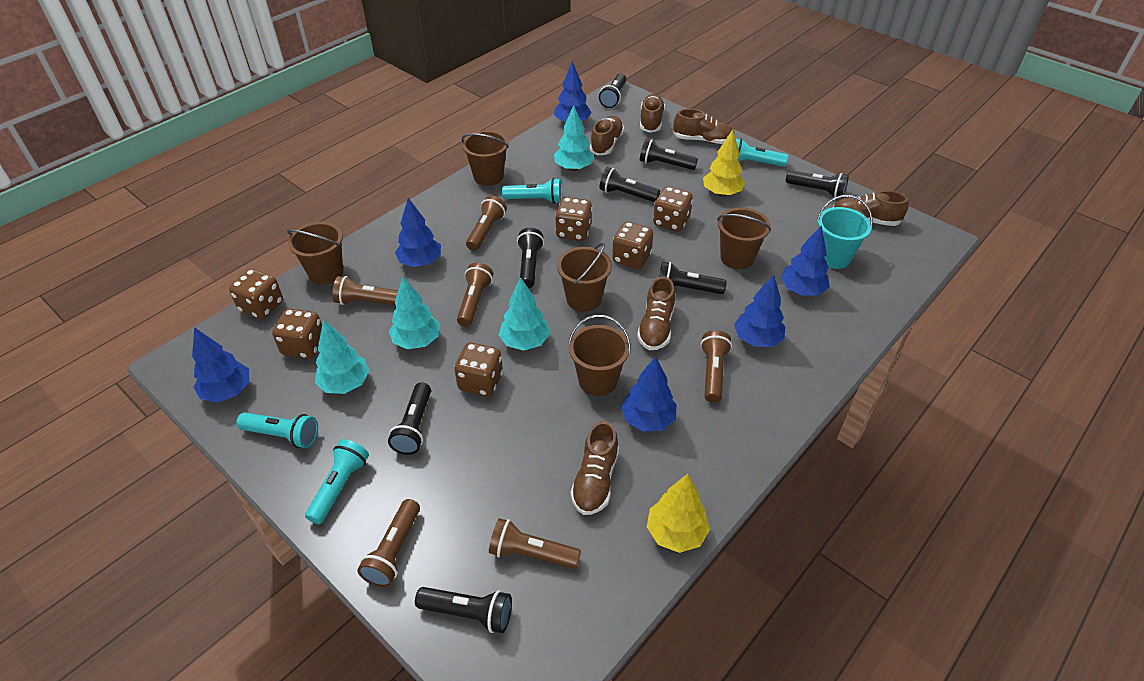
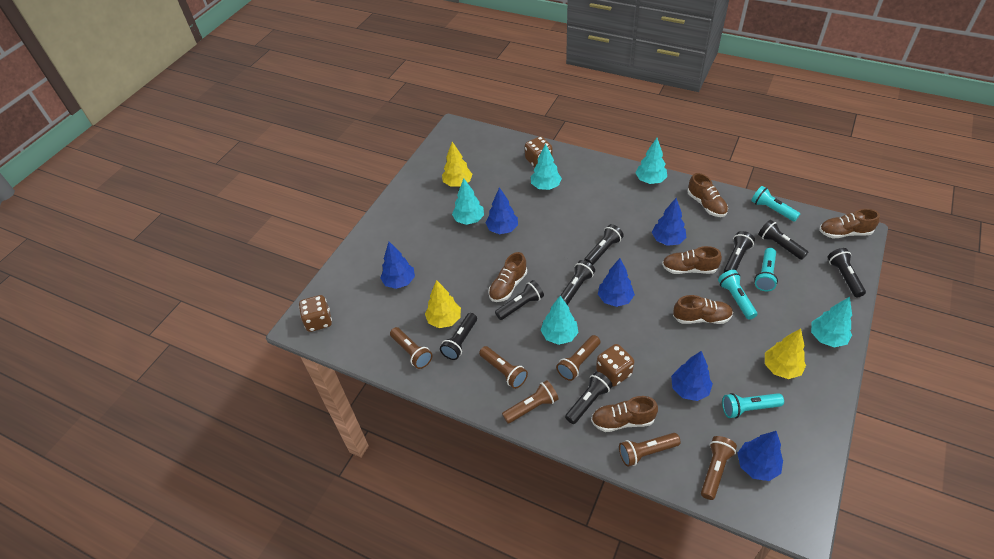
brown bucket: 5 -> 0
brown dice: 6 -> 3
turquoise bucket: 1 -> 0
turquoise tree: 4 -> 5
yellow tree: 2 -> 3

